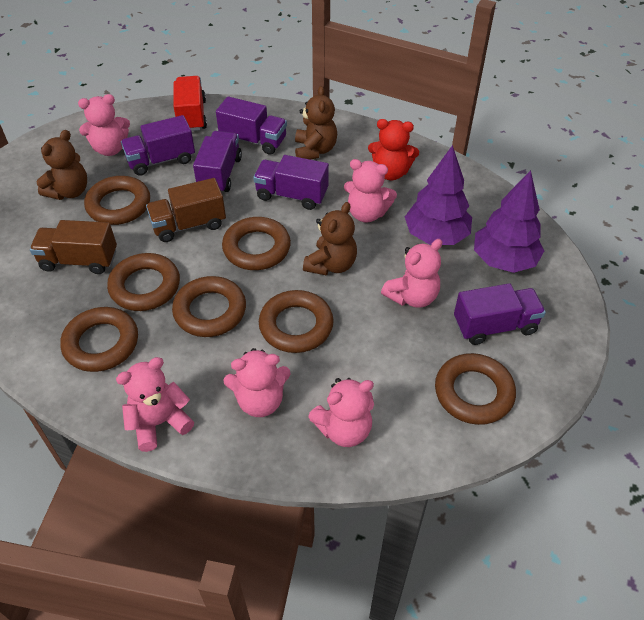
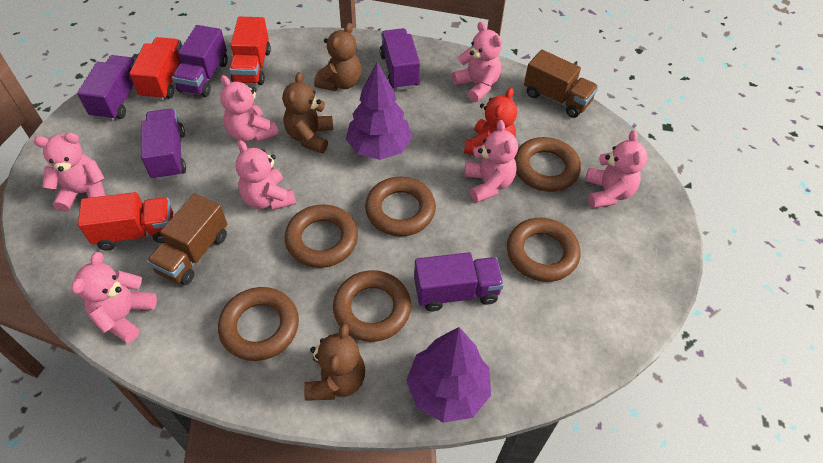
brown ring: 7 -> 6
pink teddy bear: 6 -> 7
red truck: 1 -> 3

